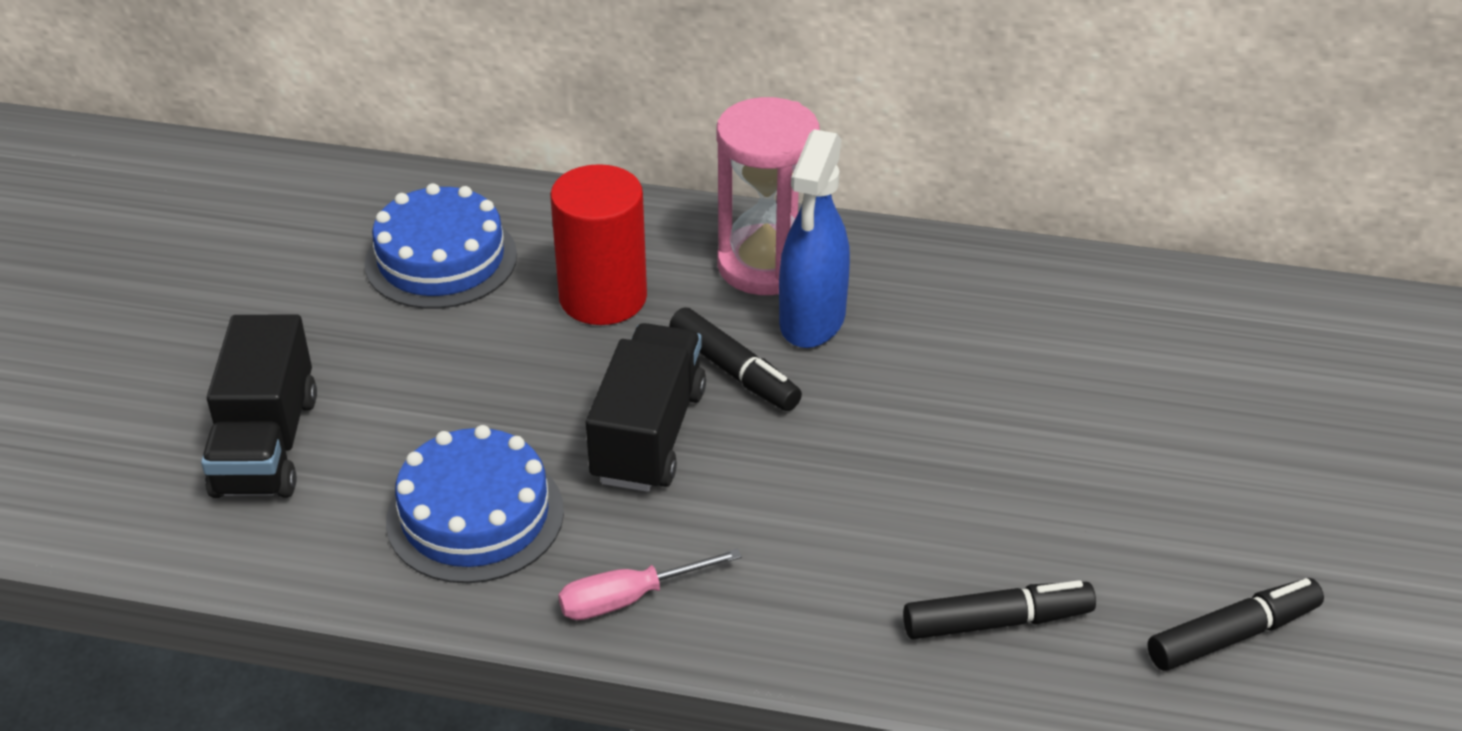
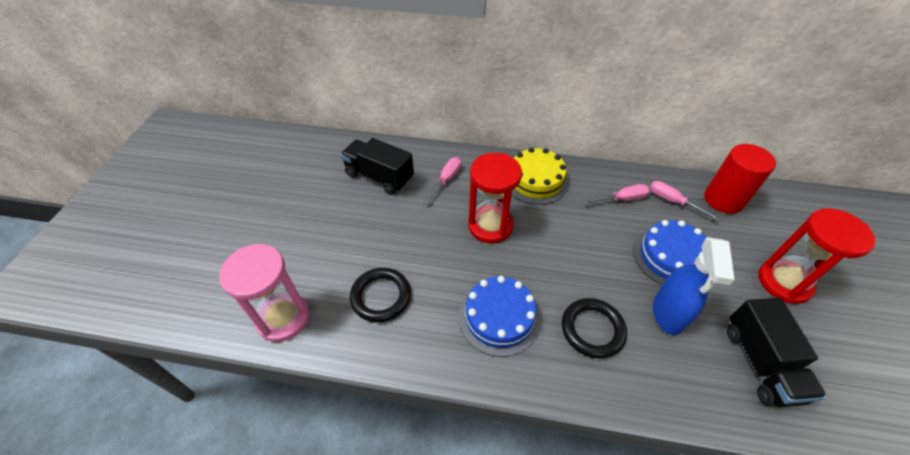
black marker: 3 -> 0
black ring: 0 -> 2
pink screwdriver: 1 -> 3
red hourglass: 0 -> 2
yellow cake: 0 -> 1

